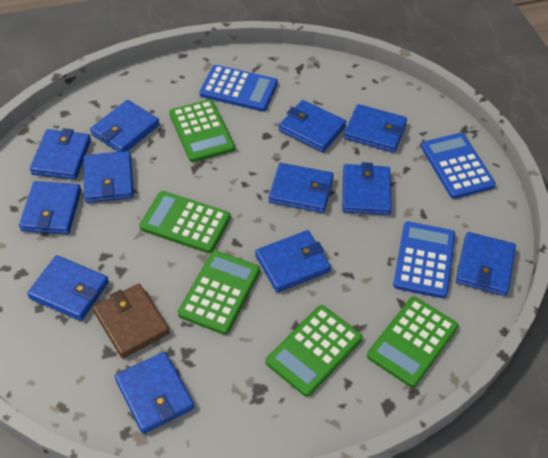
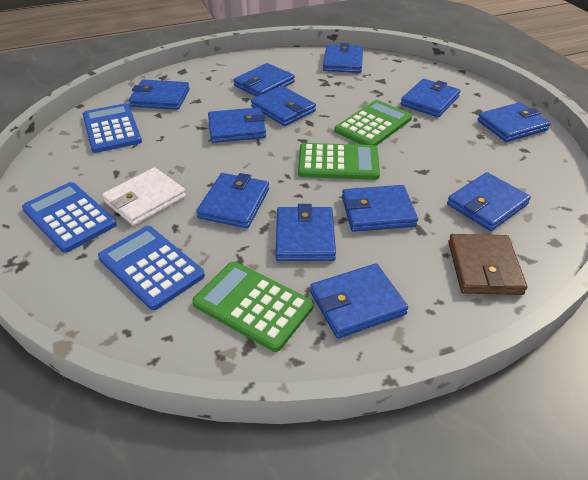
green calculator: 5 -> 3
white wallet: 0 -> 1

